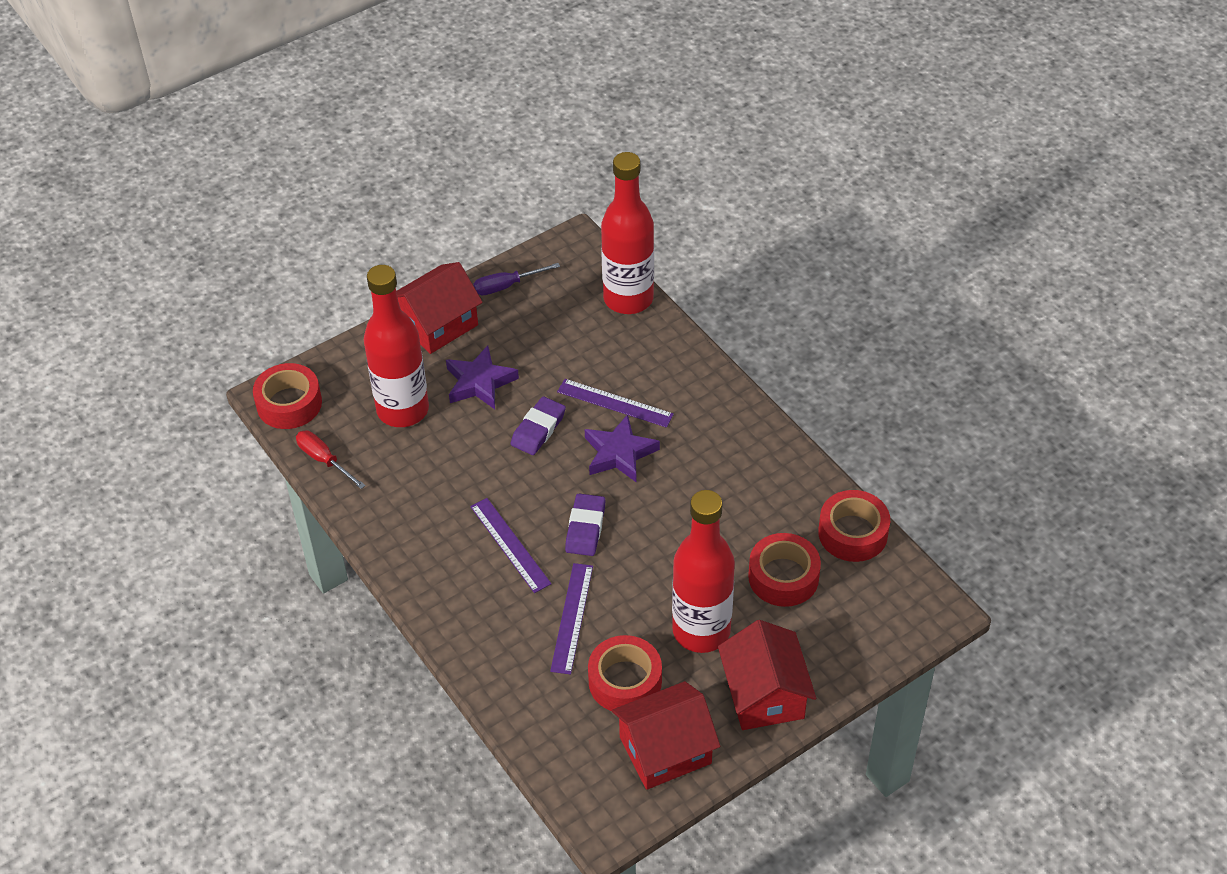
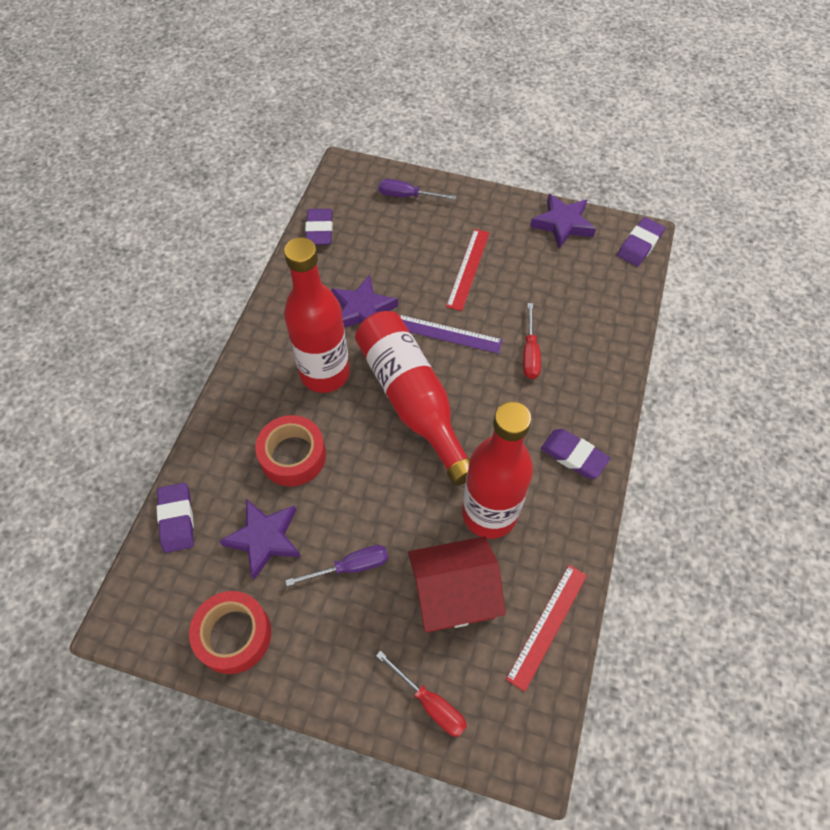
purple eraser: 2 -> 4
purple ruler: 3 -> 1
purple screwdriver: 1 -> 2
purple star: 2 -> 3
red house: 3 -> 1
red ruler: 0 -> 2
red screwdriver: 1 -> 2
red tape: 4 -> 2

